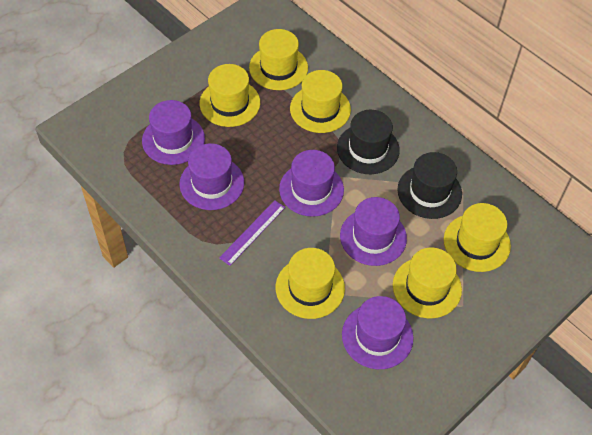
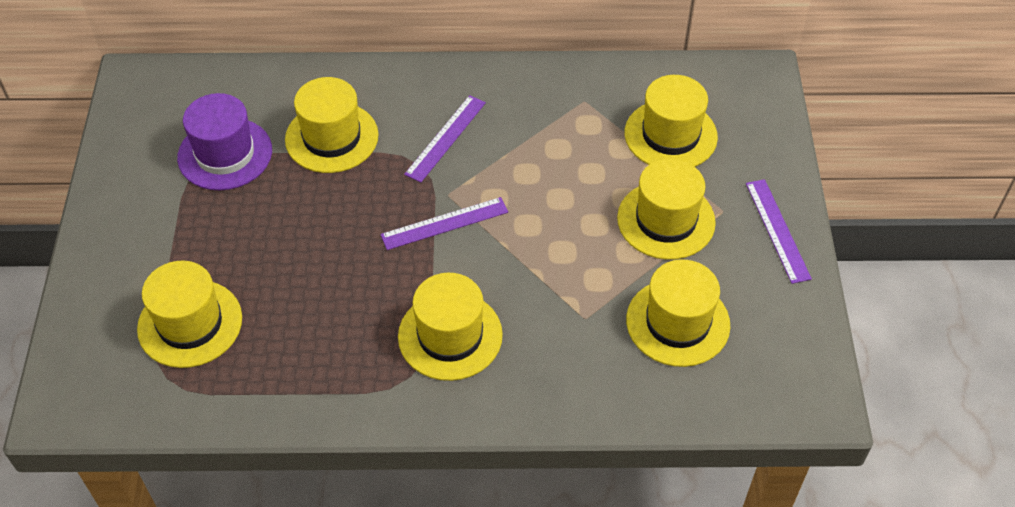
black hat: 2 -> 0
purple hat: 5 -> 1
purple ruler: 1 -> 3

